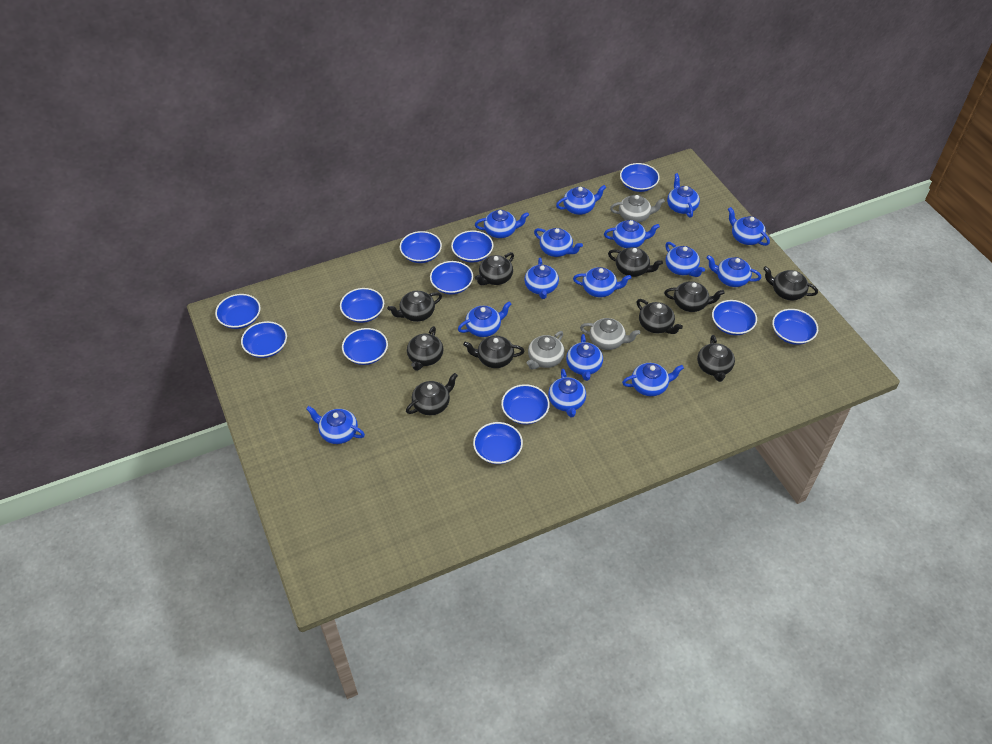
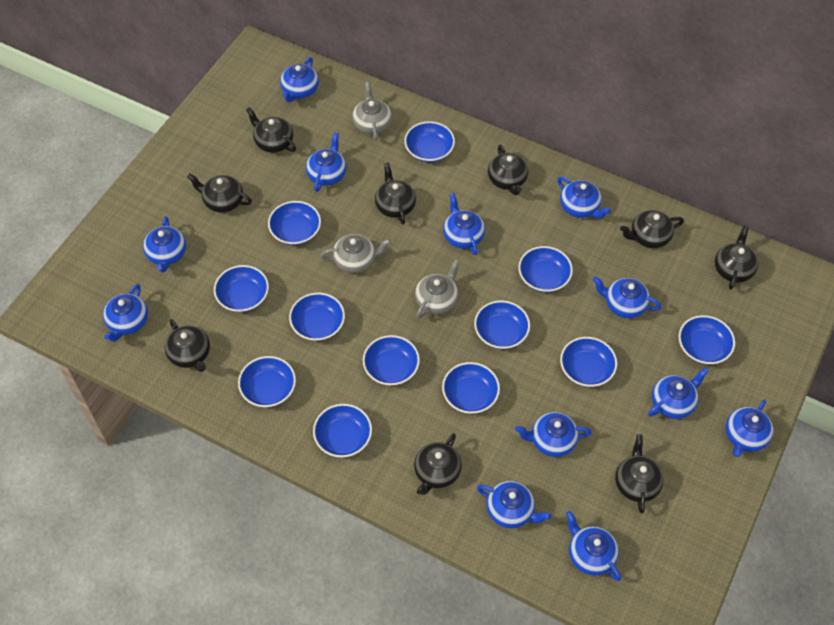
black teapot: 10 -> 9
blue teapot: 15 -> 12

